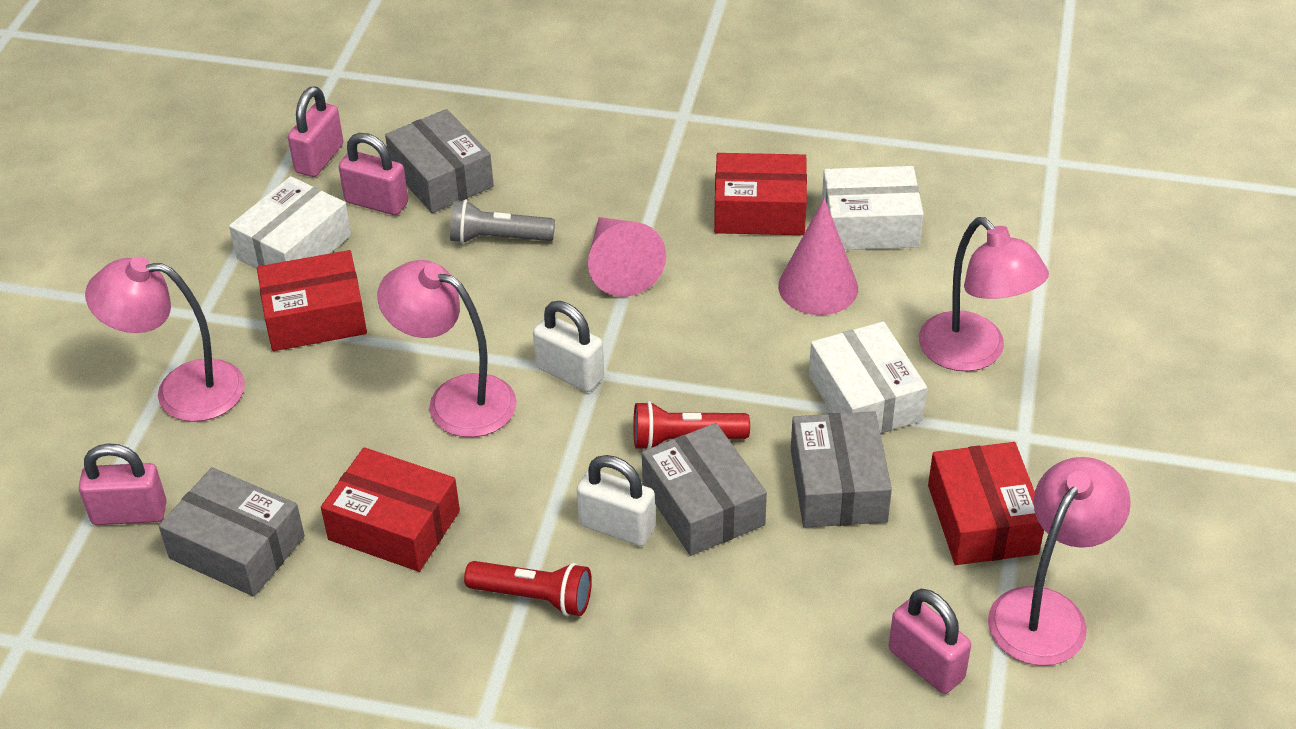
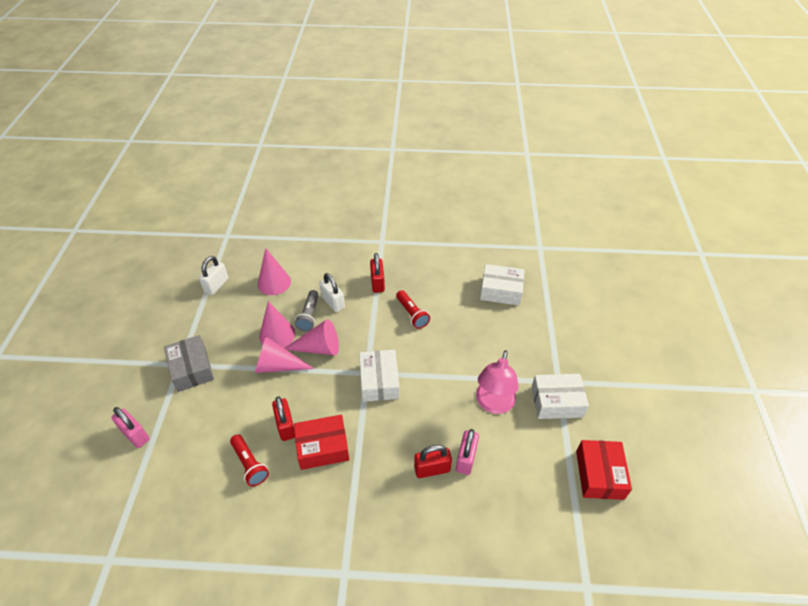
grey box: 4 -> 1
pink cone: 2 -> 4
pink lamp: 4 -> 1
pink padlock: 4 -> 2
red box: 4 -> 2
red padlock: 0 -> 3

